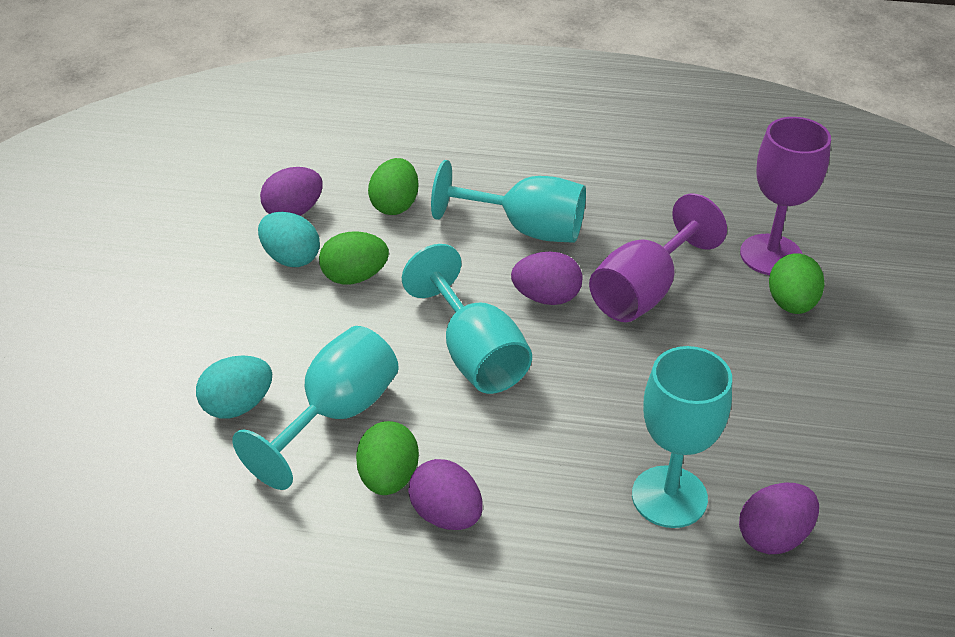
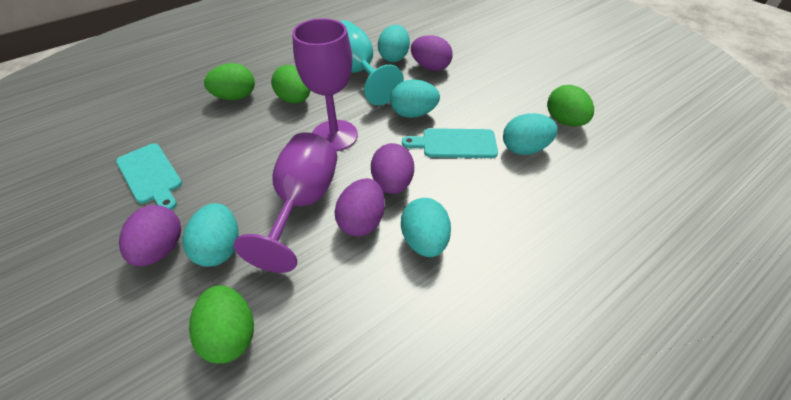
turquoise cutting board: 0 -> 2
turquoise egg: 2 -> 5
turquoise goblet: 4 -> 1

